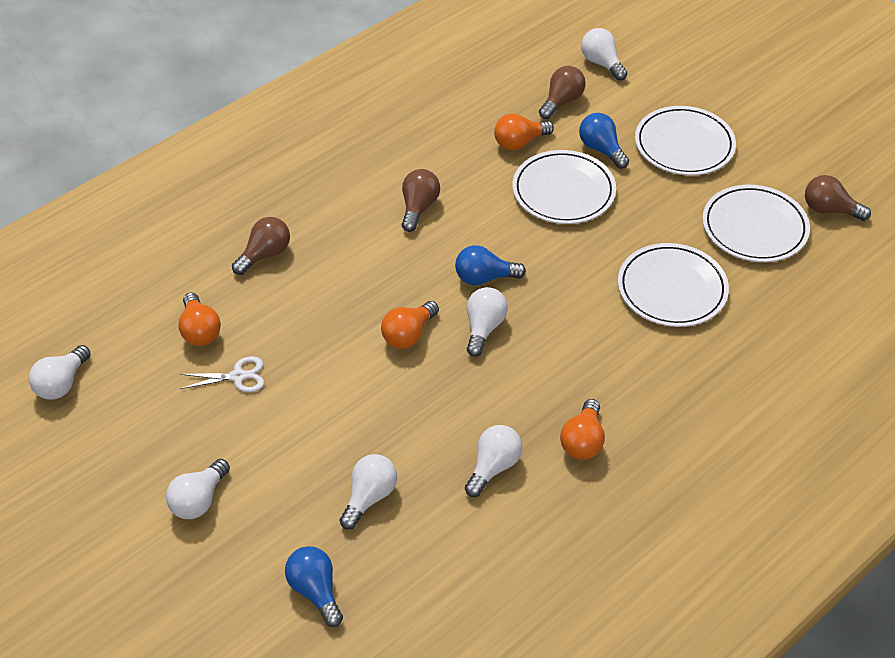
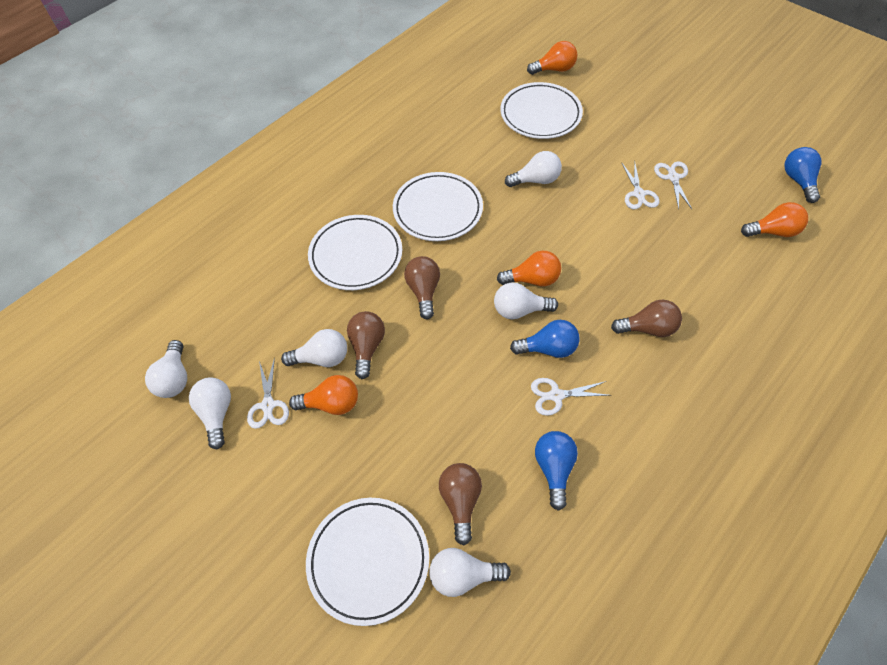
white scissors: 1 -> 4

